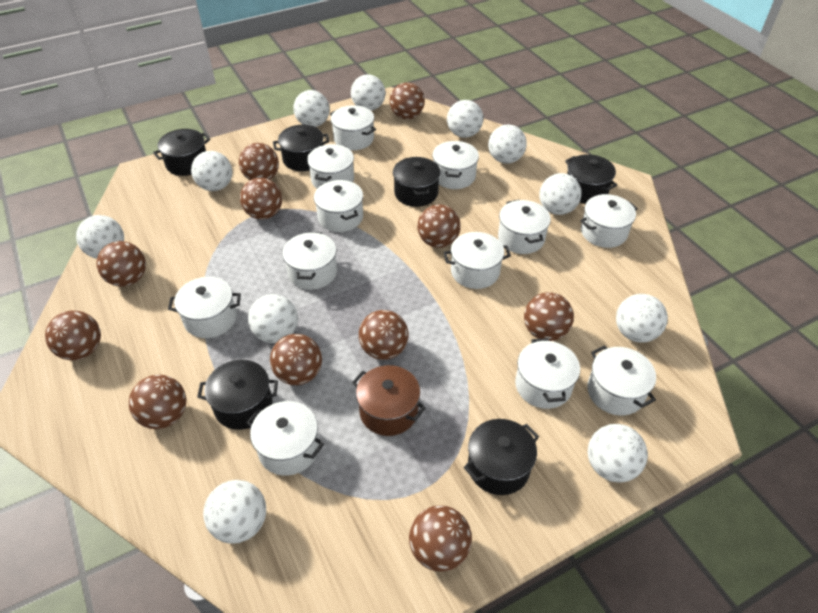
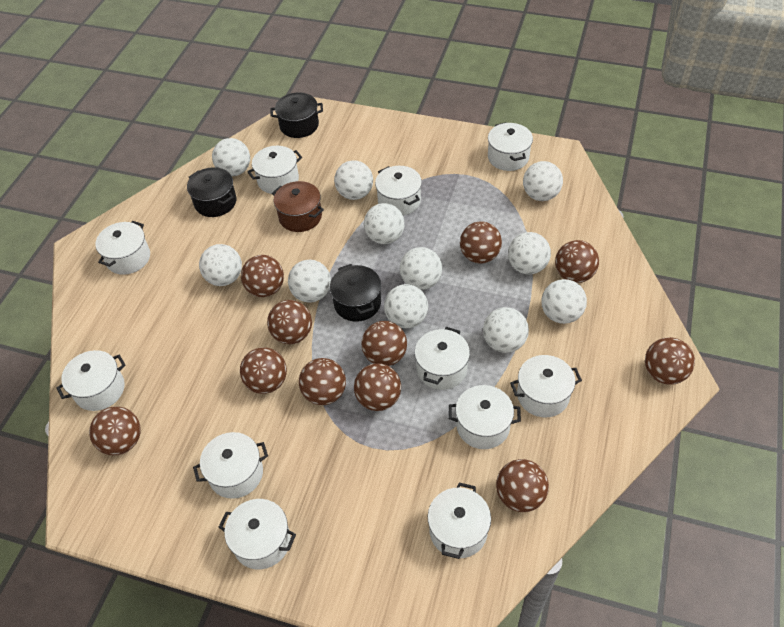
black pot: 6 -> 3
white pot: 12 -> 11

